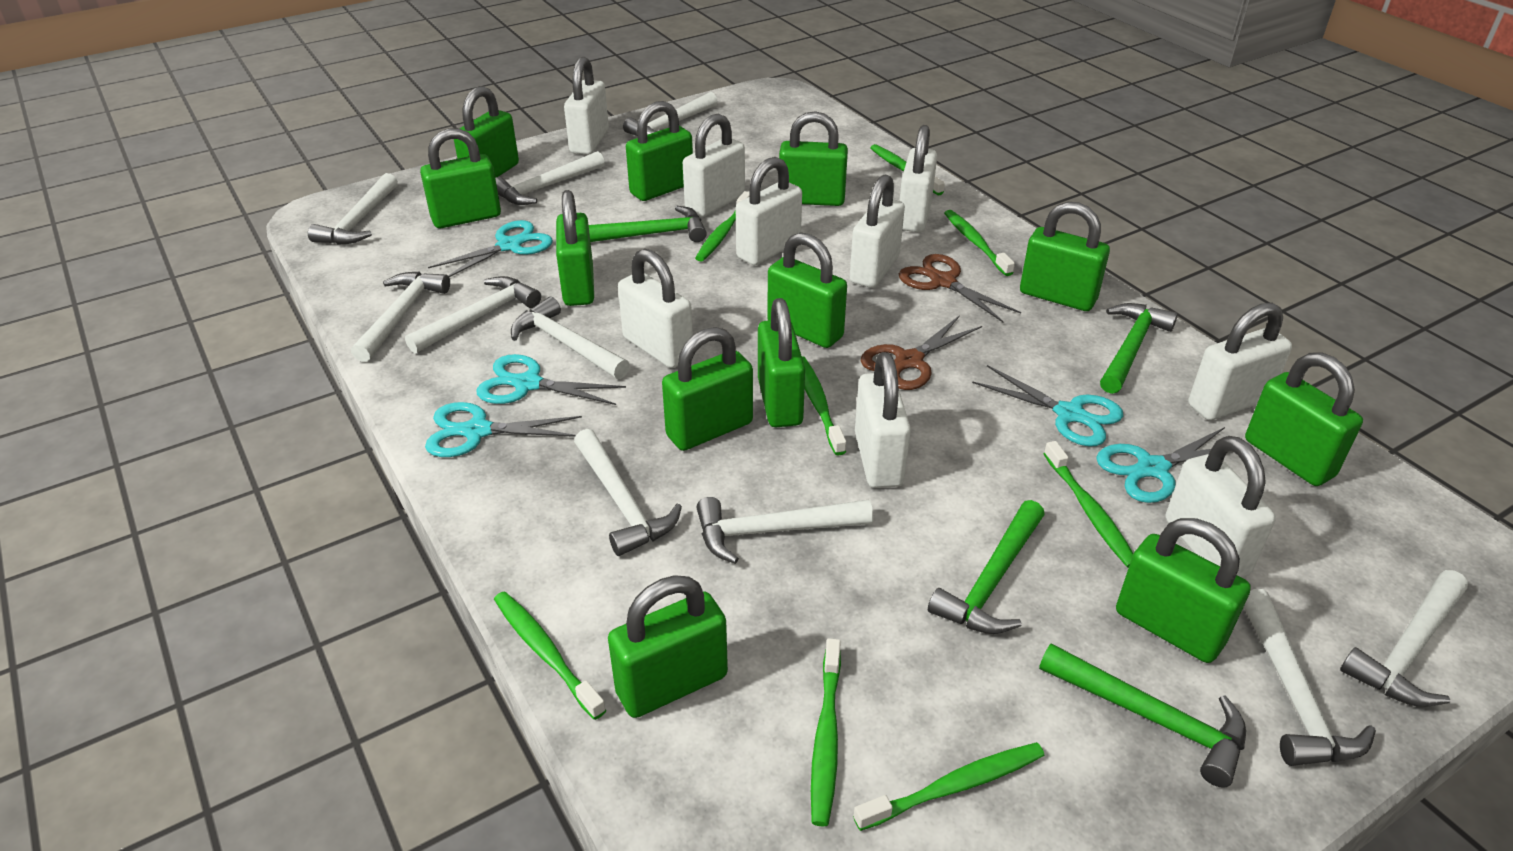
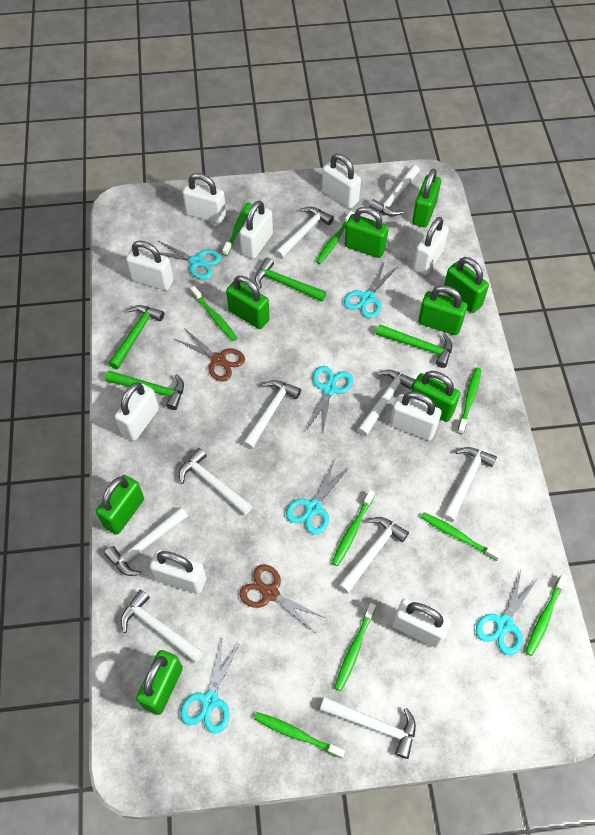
green padlock: 12 -> 8
green toothbrush: 8 -> 9
turquoise scissors: 5 -> 6

